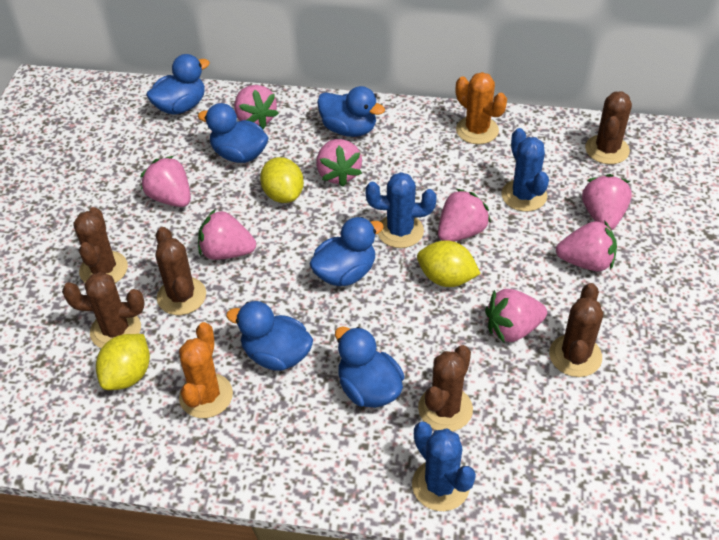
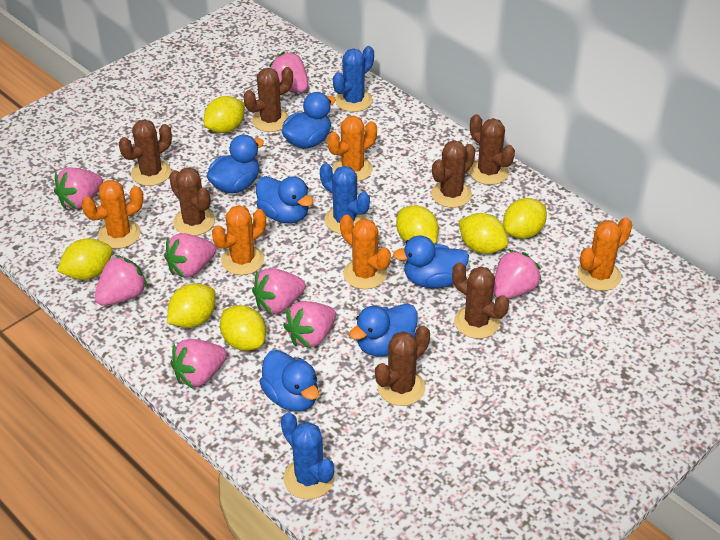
brown cactus: 6 -> 7
orange cactus: 2 -> 5
yellow lemon: 3 -> 7

